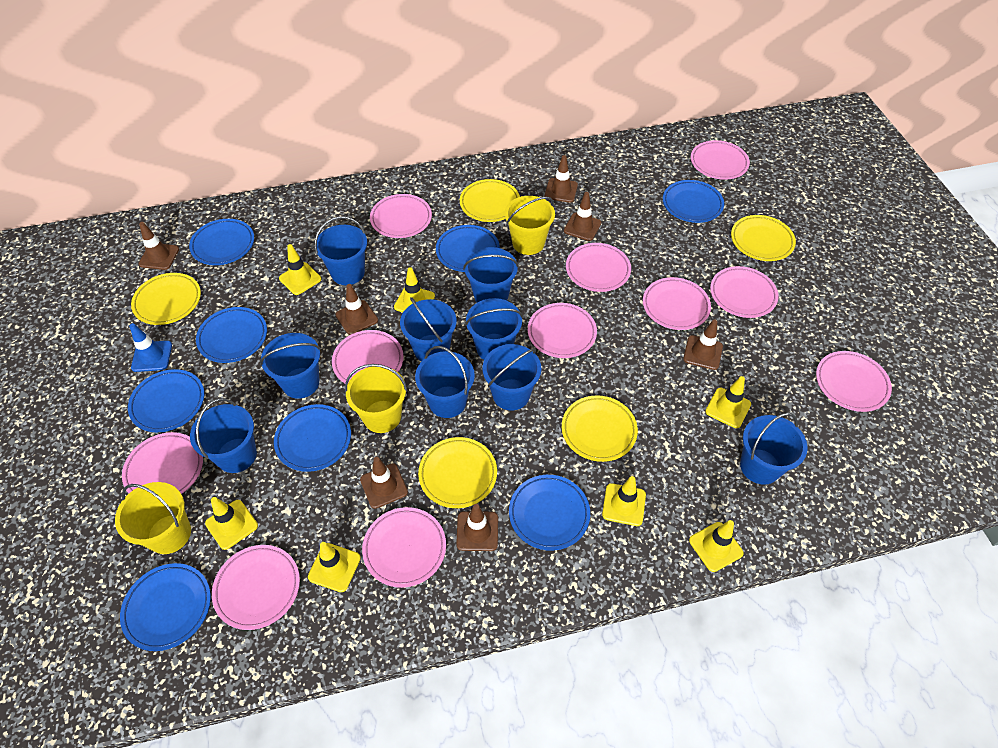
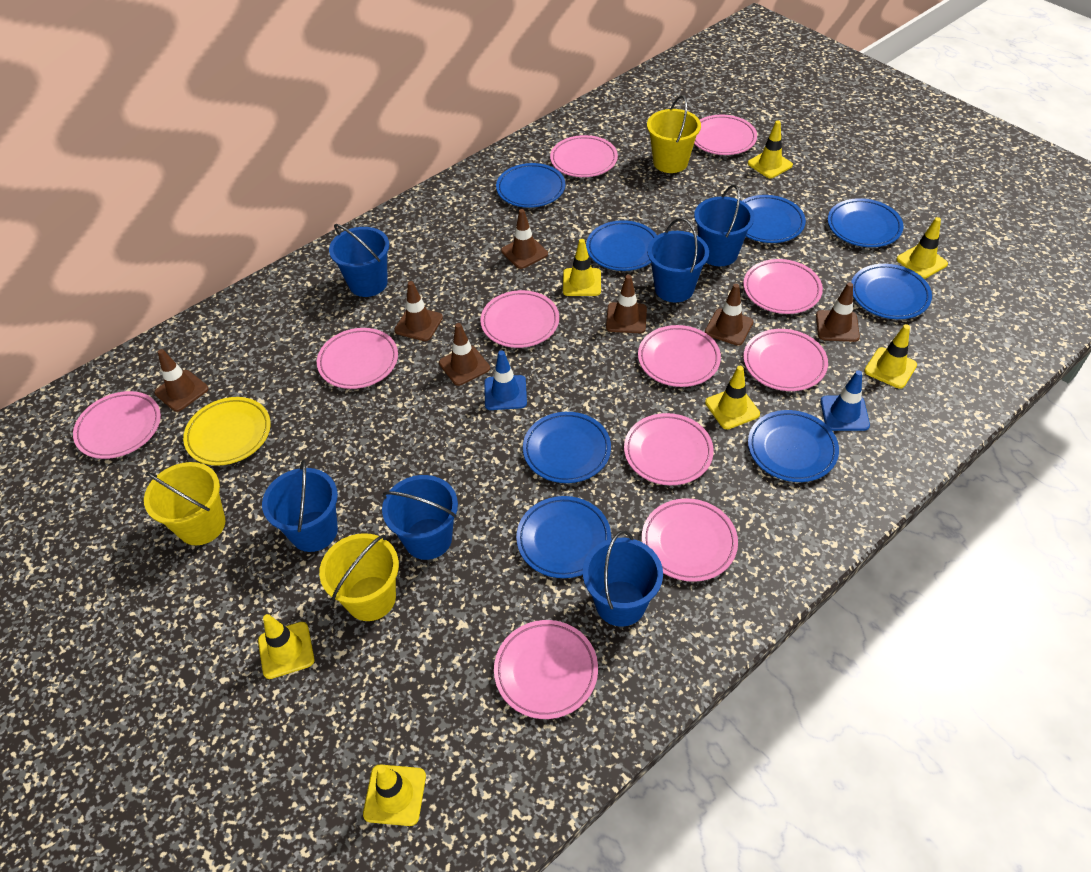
blue bucket: 9 -> 6
blue traffic cone: 1 -> 2
yellow plate: 5 -> 1

